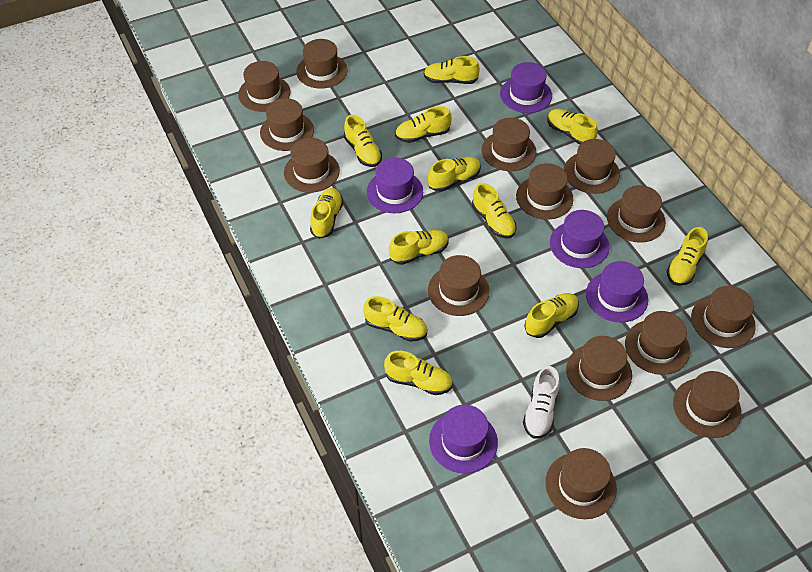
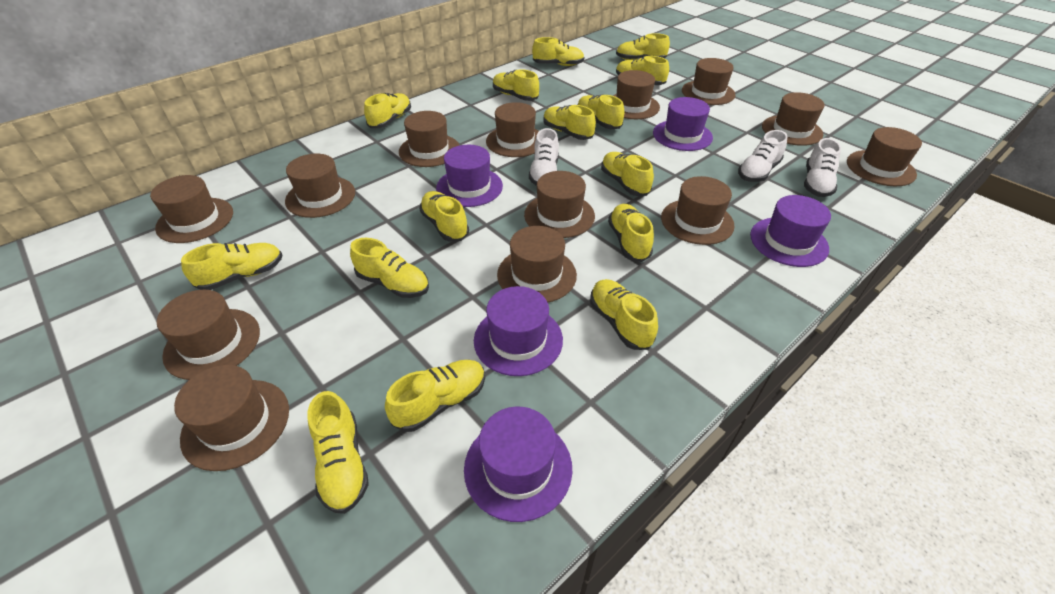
brown hat: 14 -> 13
white shoe: 1 -> 3
yellow shoe: 12 -> 15

